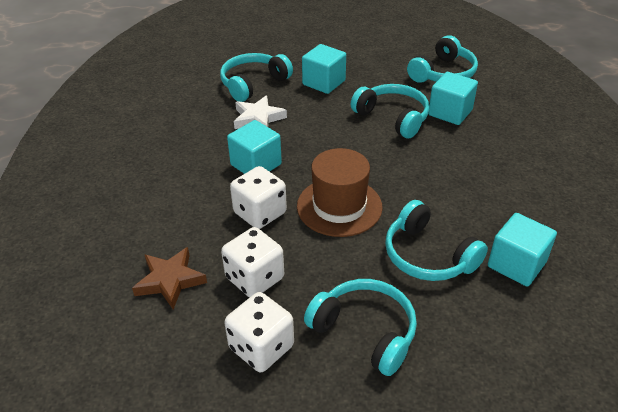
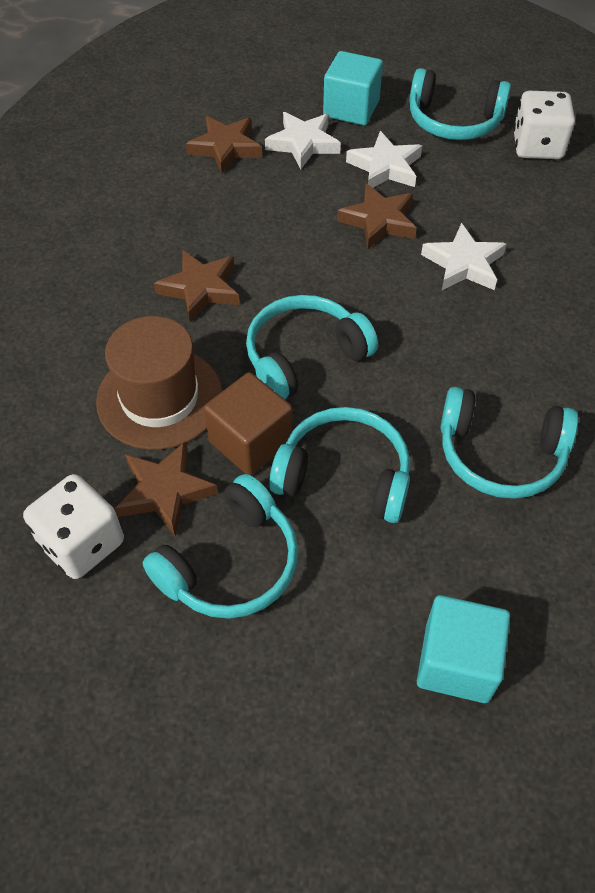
brown cube: 0 -> 1
brown star: 1 -> 4
turquoise cube: 4 -> 2
white dice: 3 -> 2
white star: 1 -> 3

